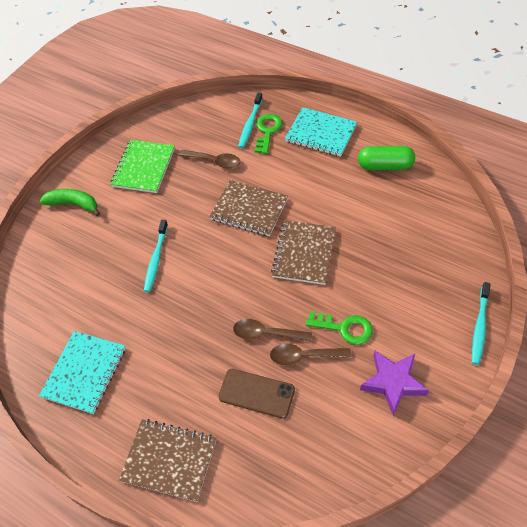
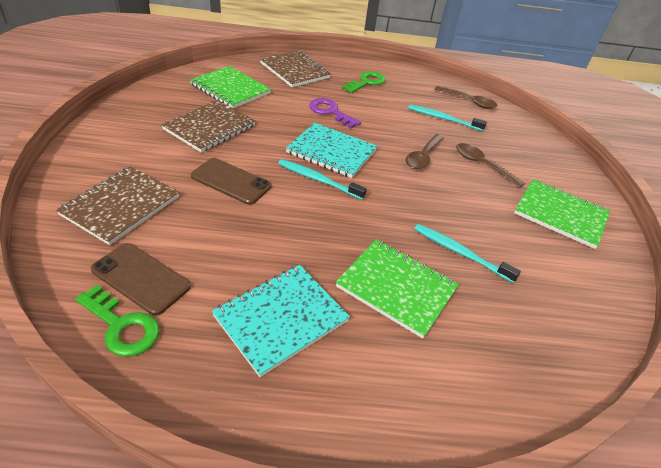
brown phone: 1 -> 2
green banana: 1 -> 0
green capsule: 1 -> 0
green notebook: 1 -> 3
purple key: 0 -> 1
purple star: 1 -> 0

